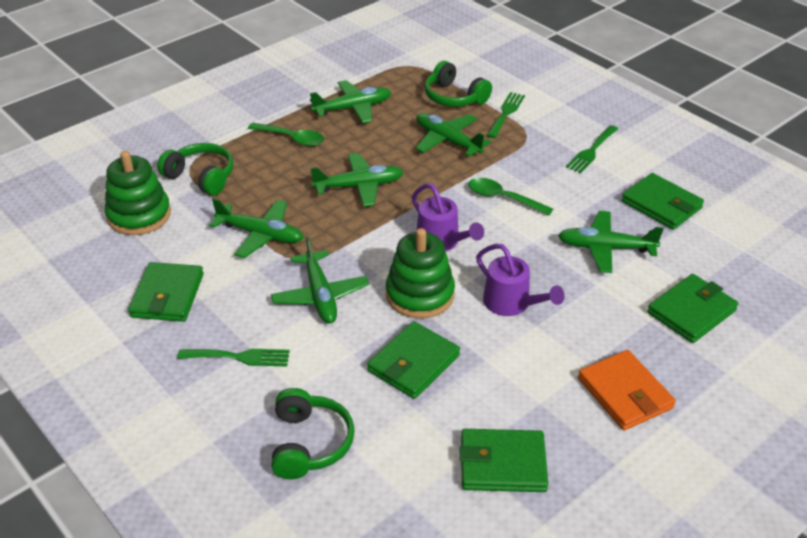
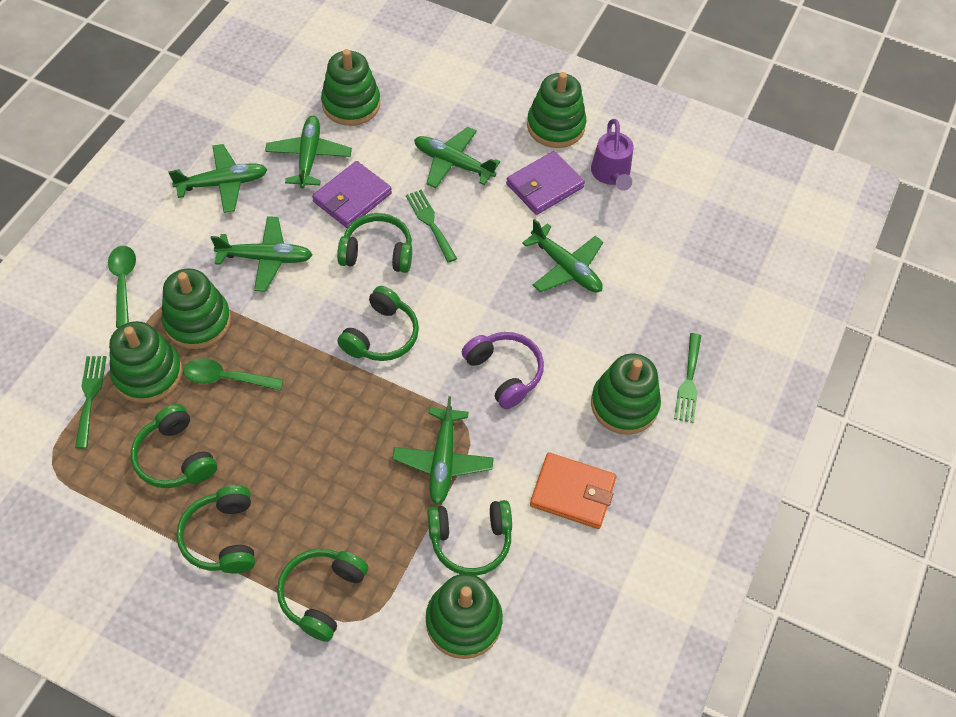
green headphones: 3 -> 6
green stacking toy: 2 -> 6
green wallet: 5 -> 0
purple headphones: 0 -> 1
purple wallet: 0 -> 2
purple watering can: 2 -> 1

